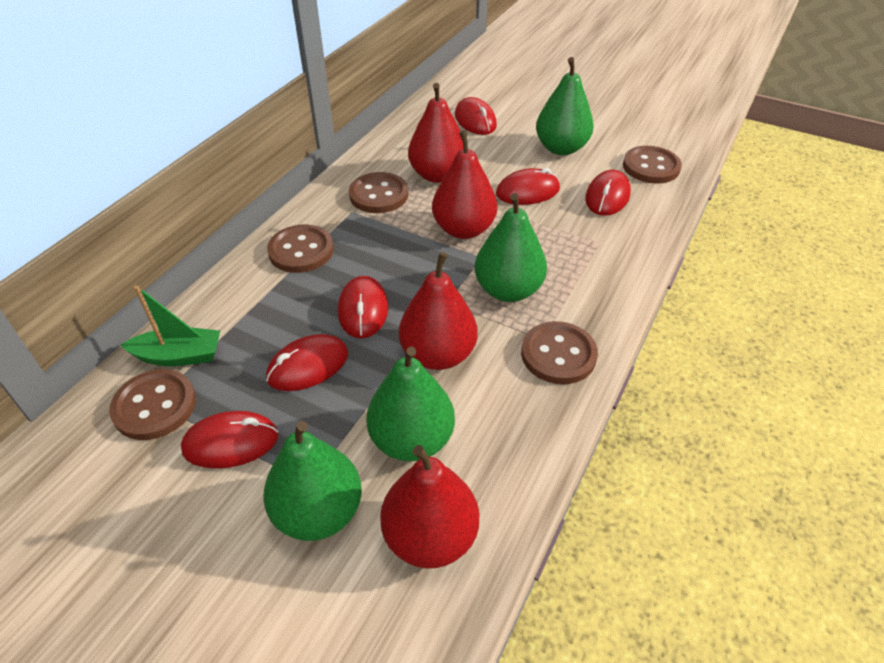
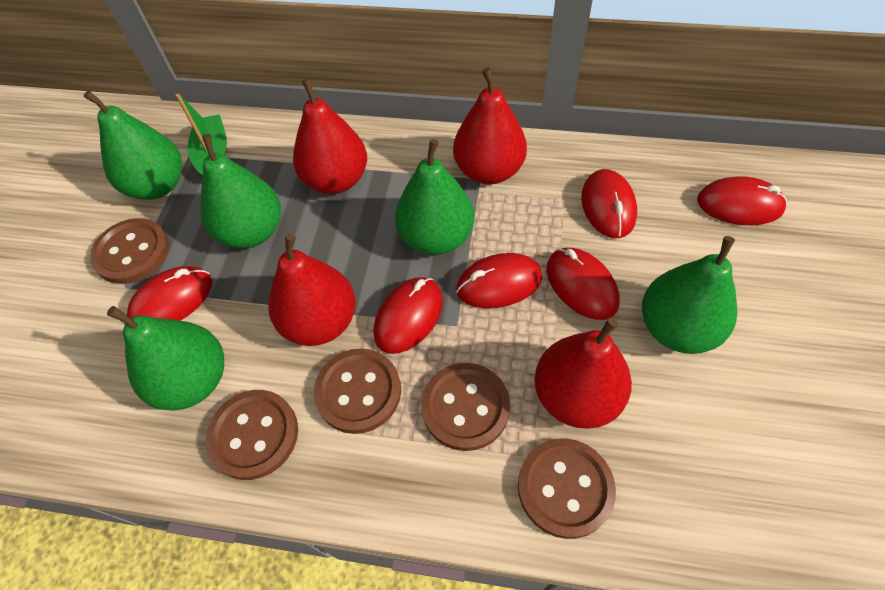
green pear: 4 -> 5

